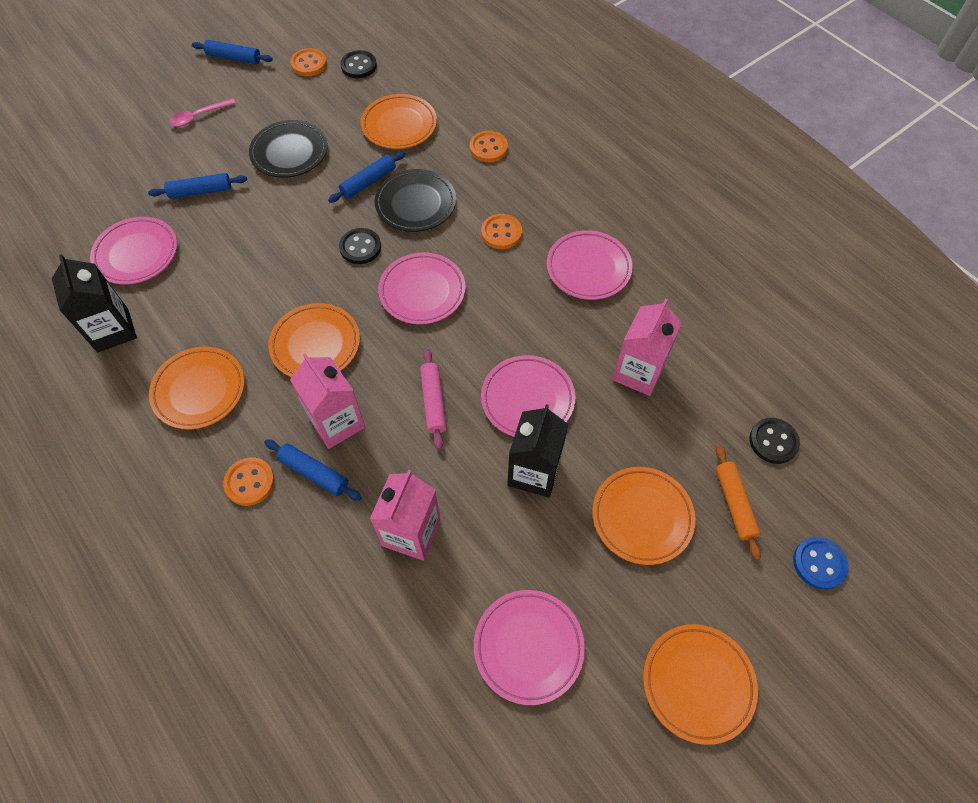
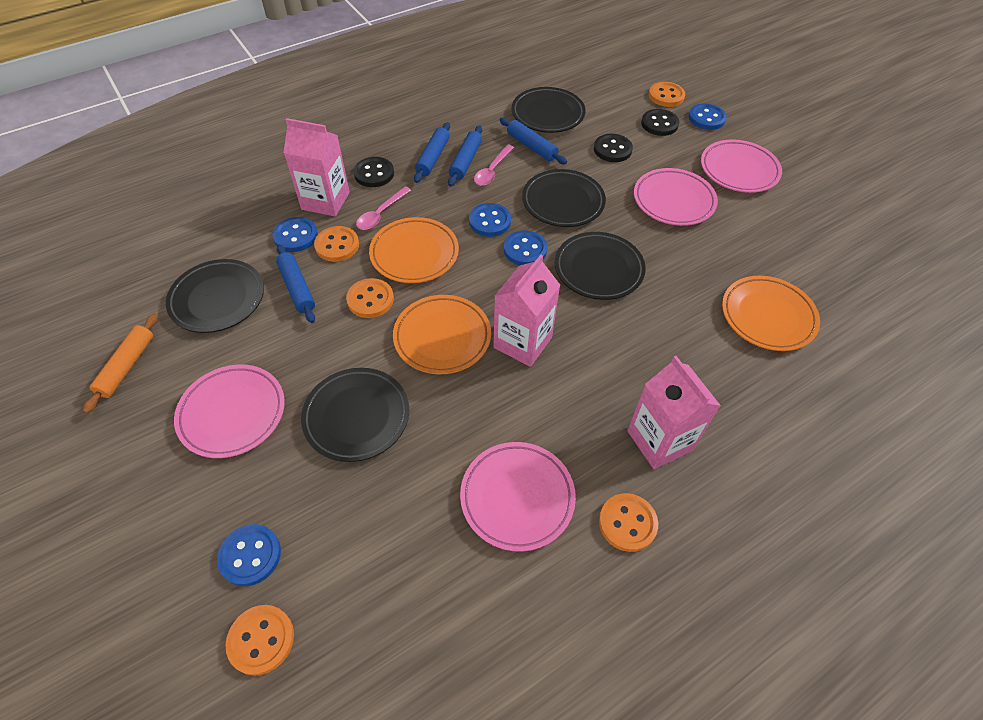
black carton: 2 -> 0
black plate: 2 -> 5
blue button: 1 -> 5
orange button: 4 -> 5
orange plate: 5 -> 3
pink plate: 5 -> 4
pink rolling pin: 1 -> 0
pink spoon: 1 -> 2

